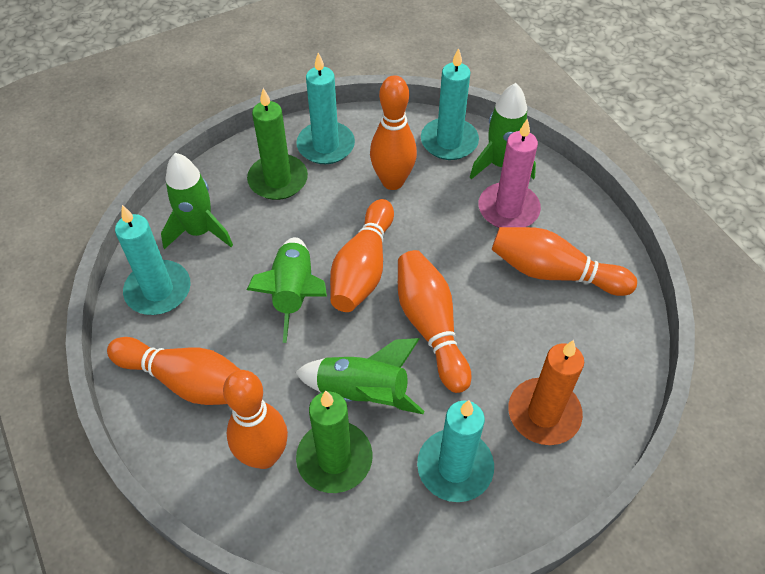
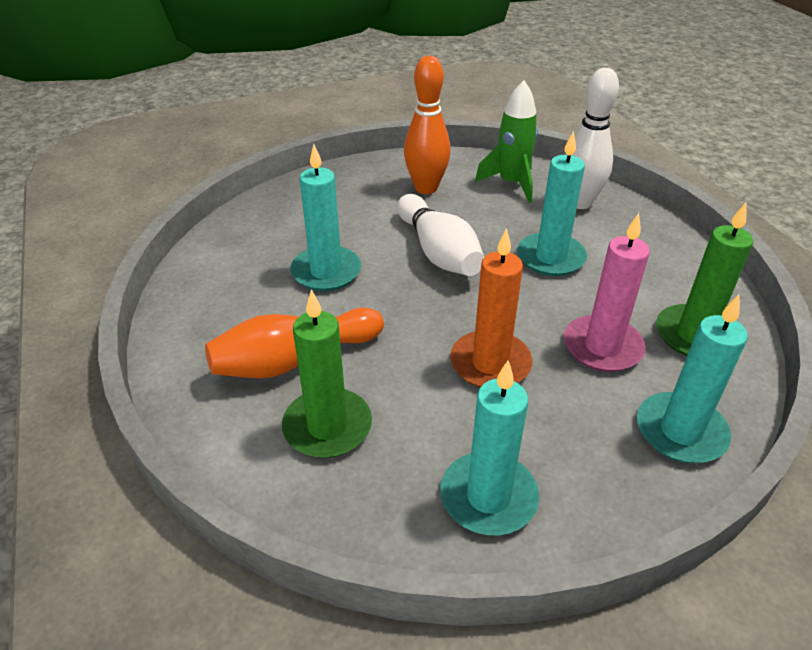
green rocket: 4 -> 1
orange bowling pin: 6 -> 2
white bowling pin: 0 -> 2

